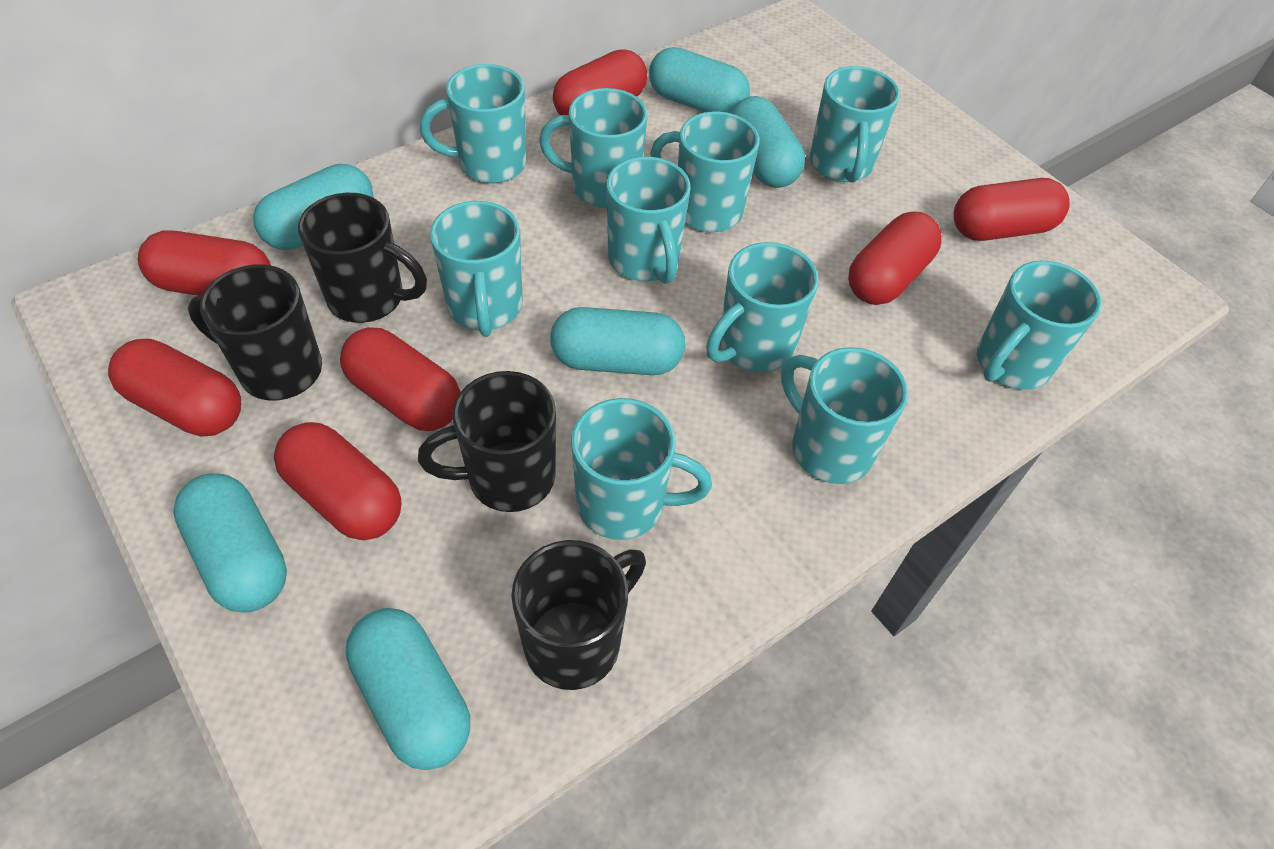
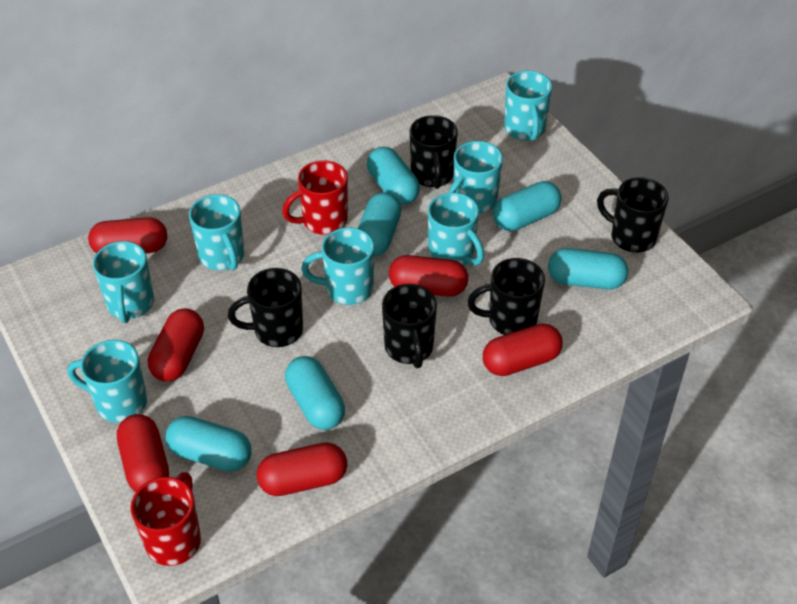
black mug: 4 -> 5
red capsule: 7 -> 6
red mug: 0 -> 2
turquoise mug: 10 -> 7

